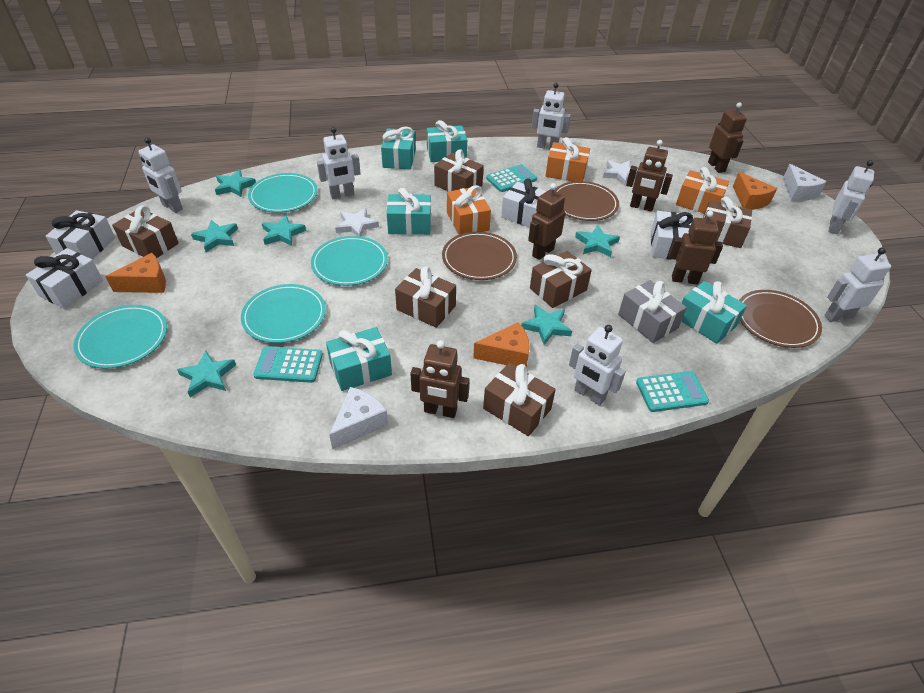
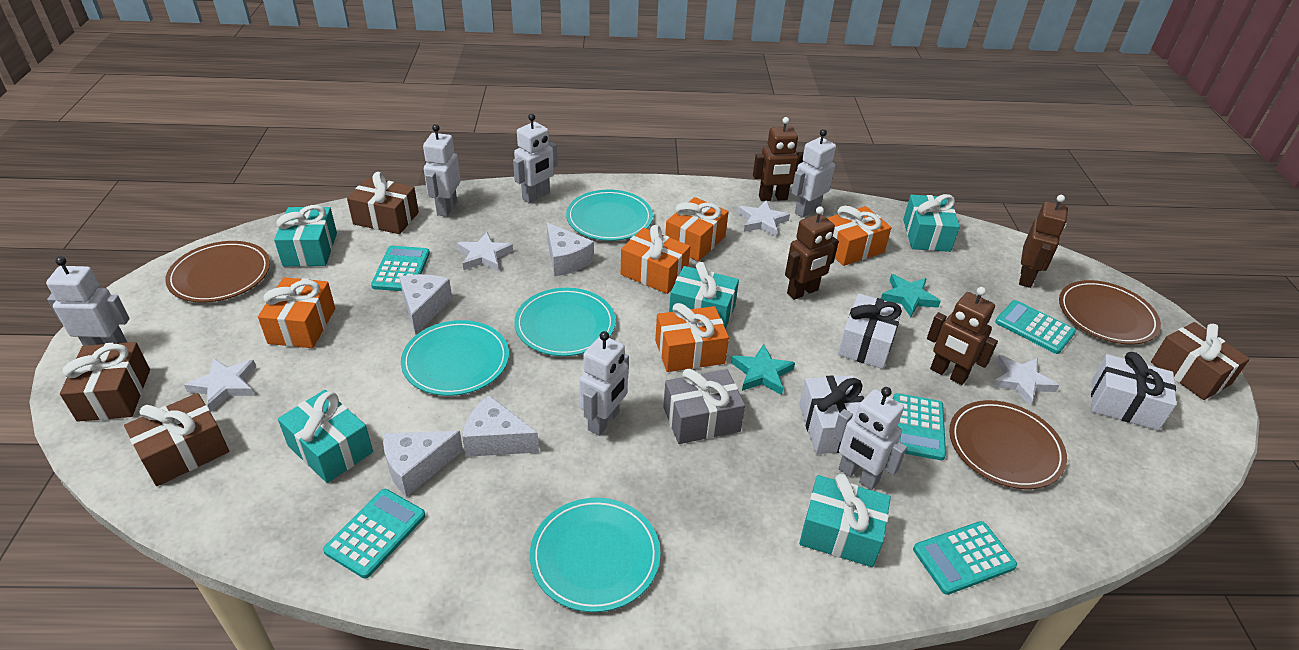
brown gift: 6 -> 4
brown robot: 5 -> 4
orange cheese: 3 -> 0
orange gift: 3 -> 5
turquoise calculator: 3 -> 5
turquoise star: 6 -> 2
white cheese: 2 -> 4
white gift: 4 -> 3
white star: 2 -> 4

